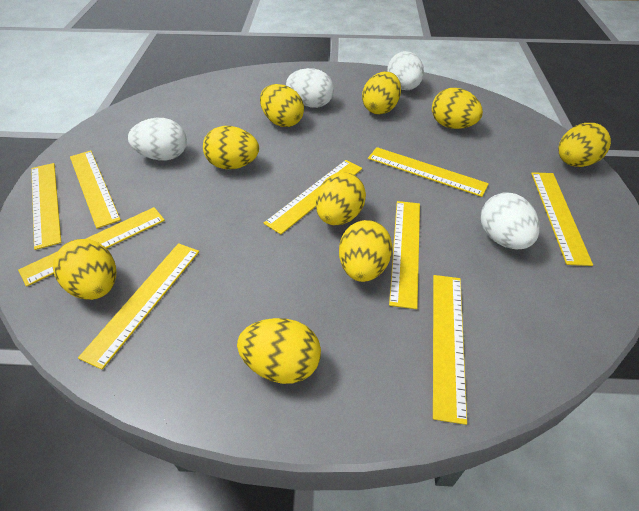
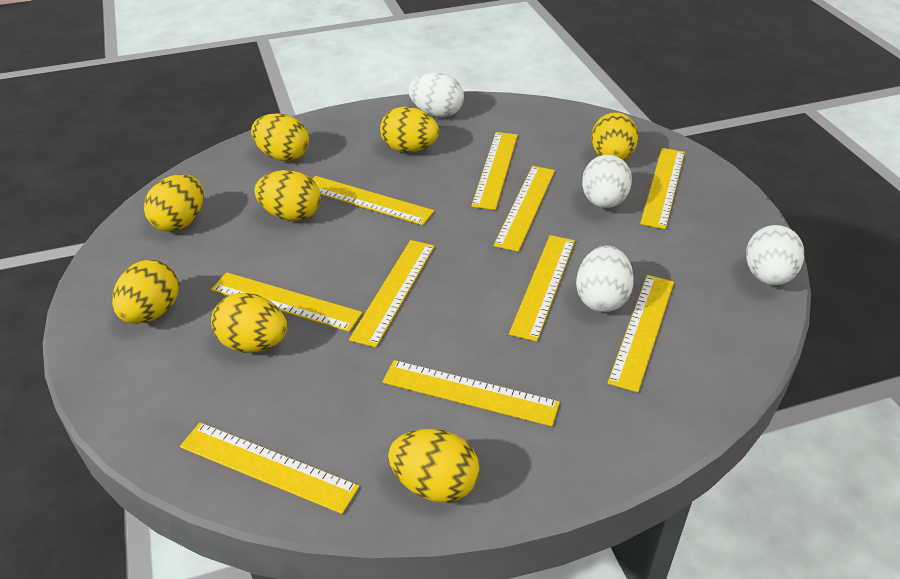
yellow egg: 9 -> 8
yellow ruler: 9 -> 10

